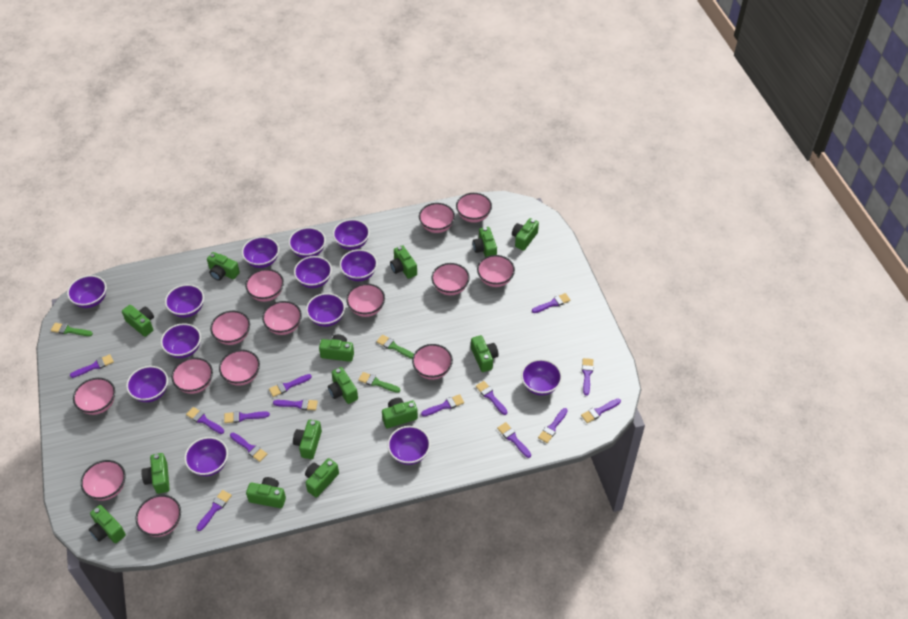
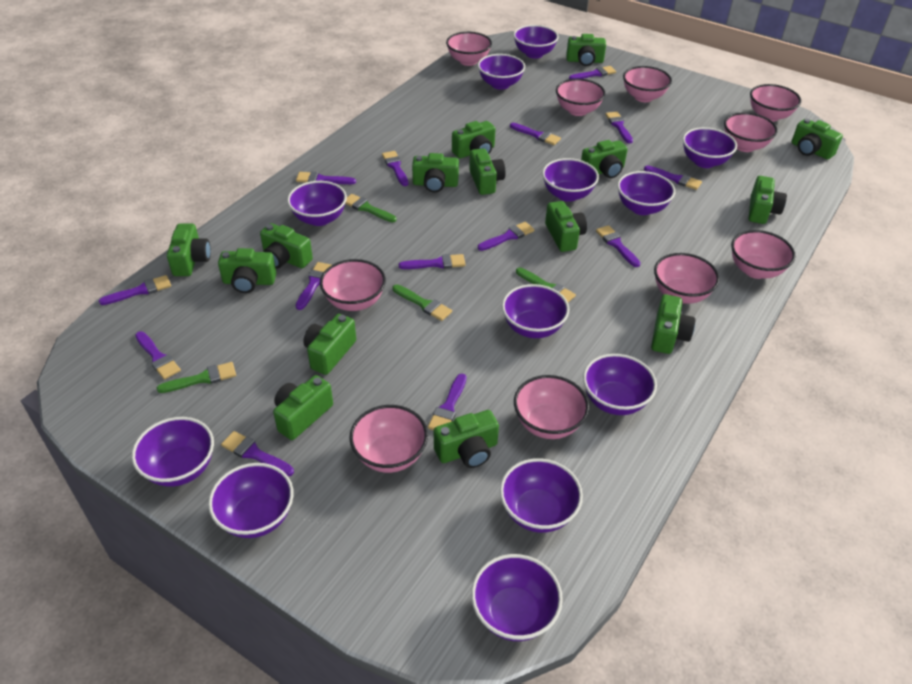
green brush: 3 -> 4
green camera: 14 -> 15
pink bowl: 14 -> 10
purple bowl: 13 -> 12

